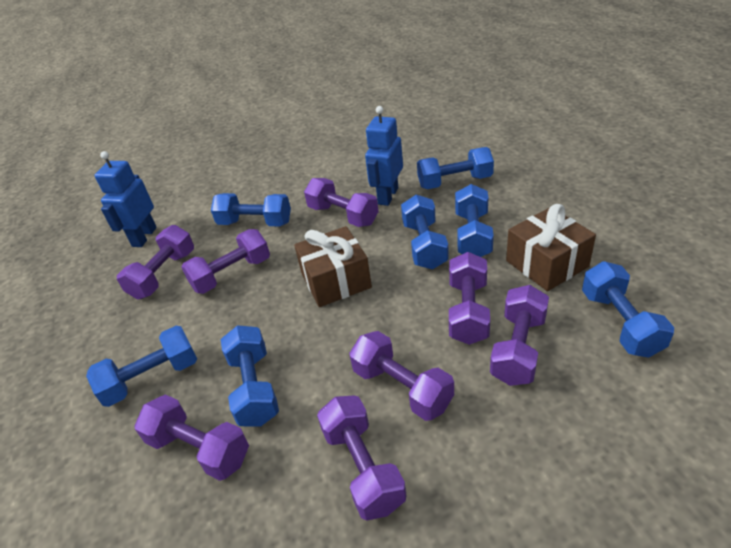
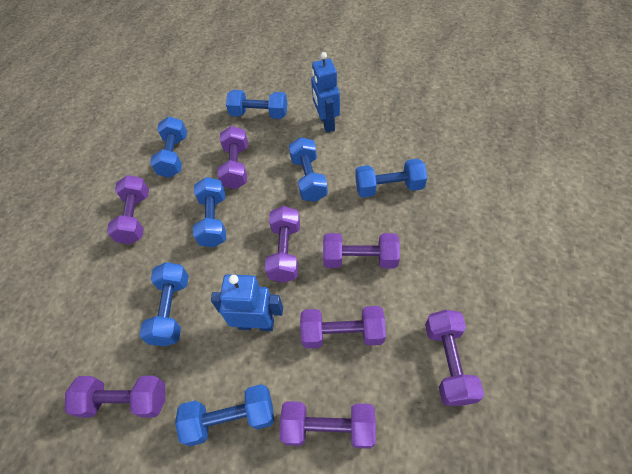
brown gift: 2 -> 0

